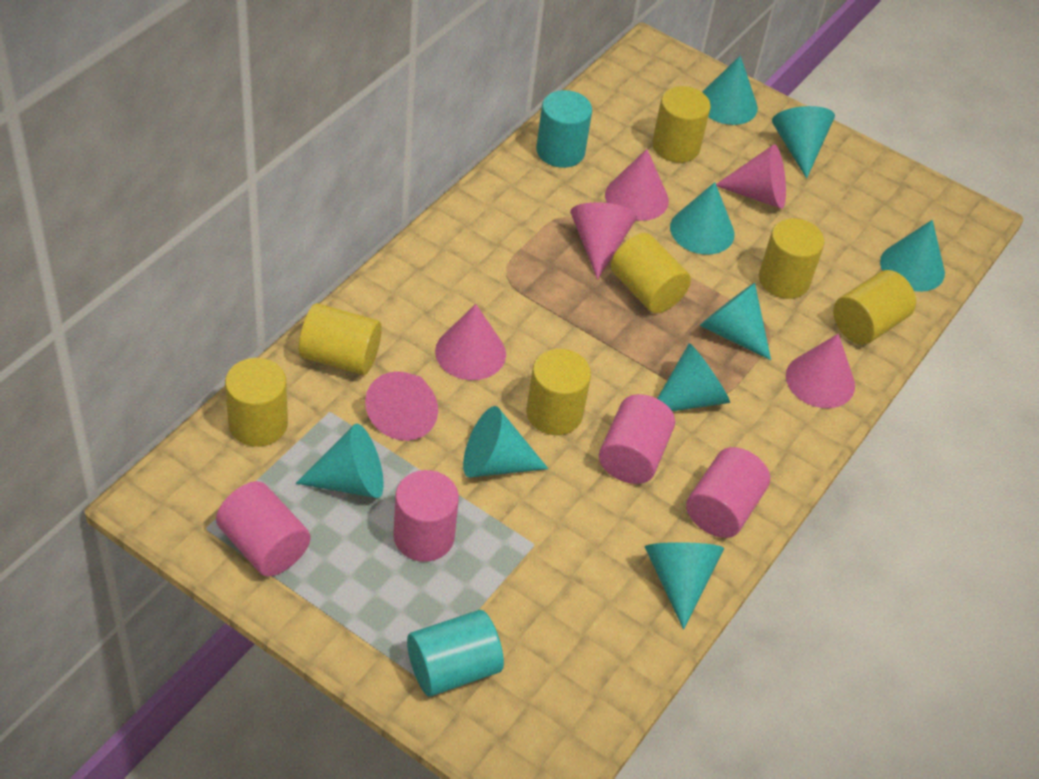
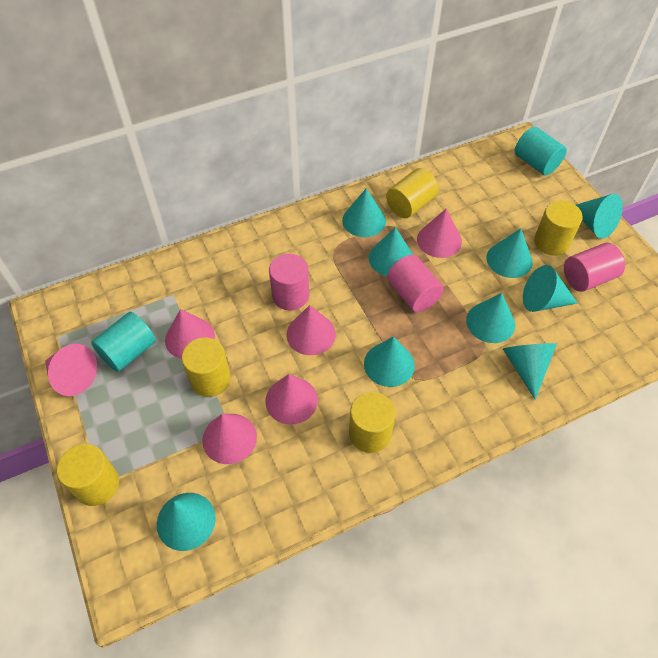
pink cylinder: 4 -> 3
yellow cylinder: 7 -> 5

